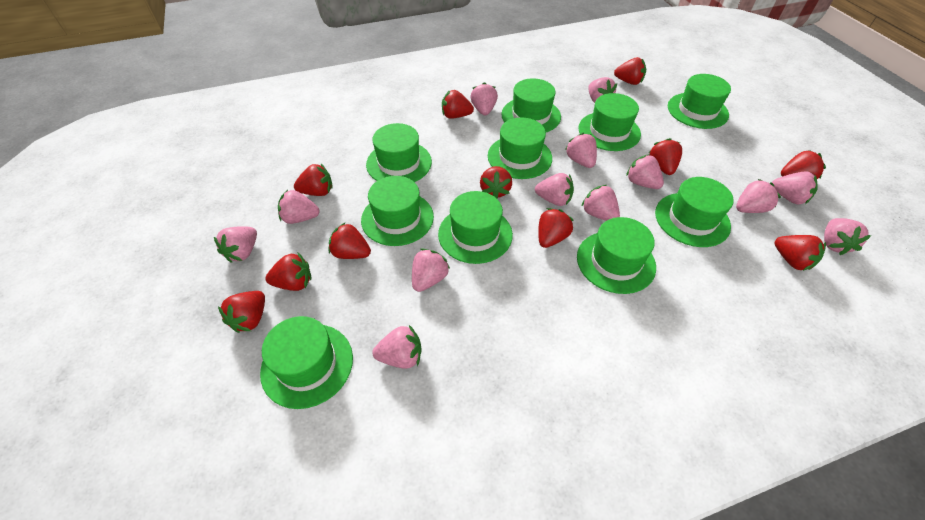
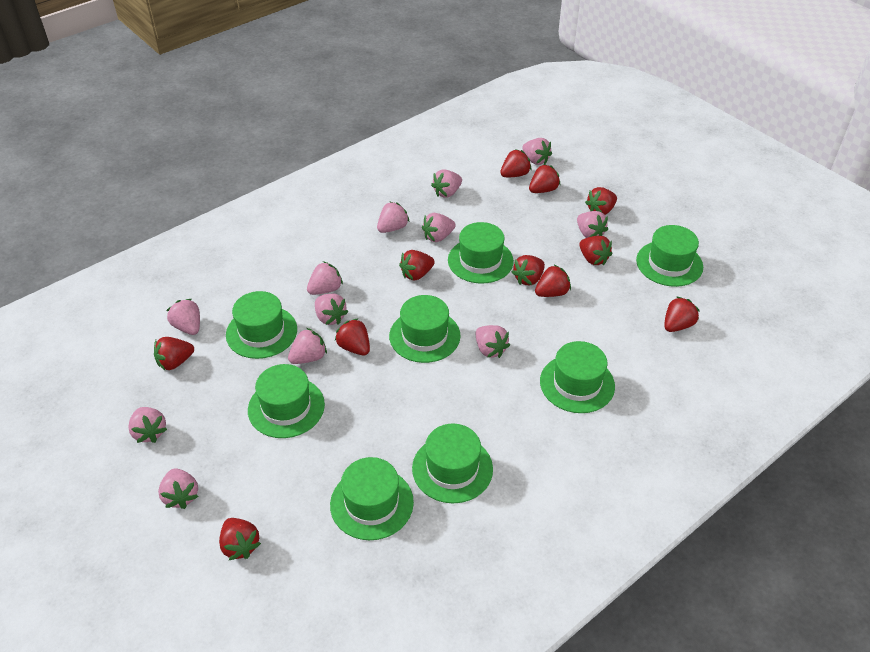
green hat: 10 -> 8
pink strawberry: 13 -> 12

